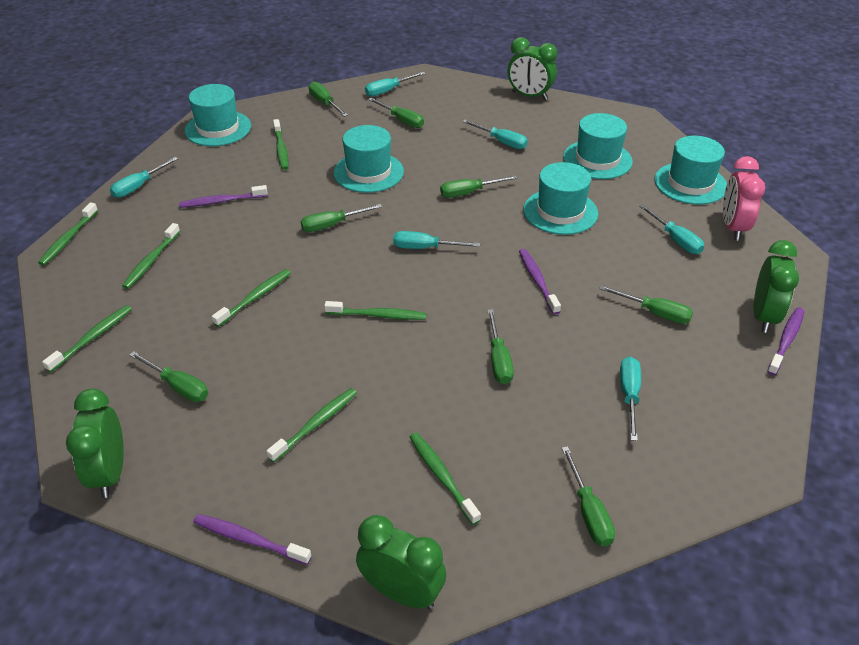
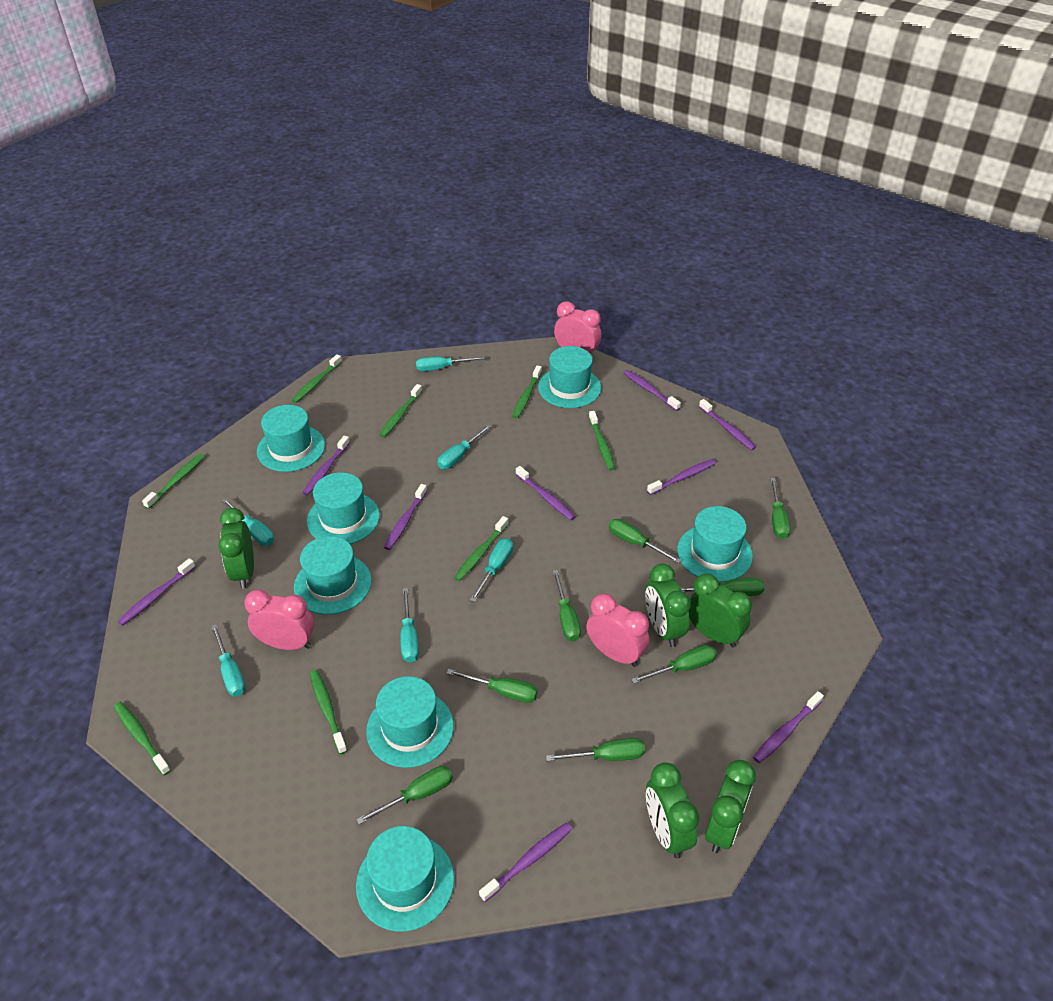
green clock: 4 -> 5
pink clock: 1 -> 3
purple toothbrush: 4 -> 9
turquoise hat: 5 -> 7

